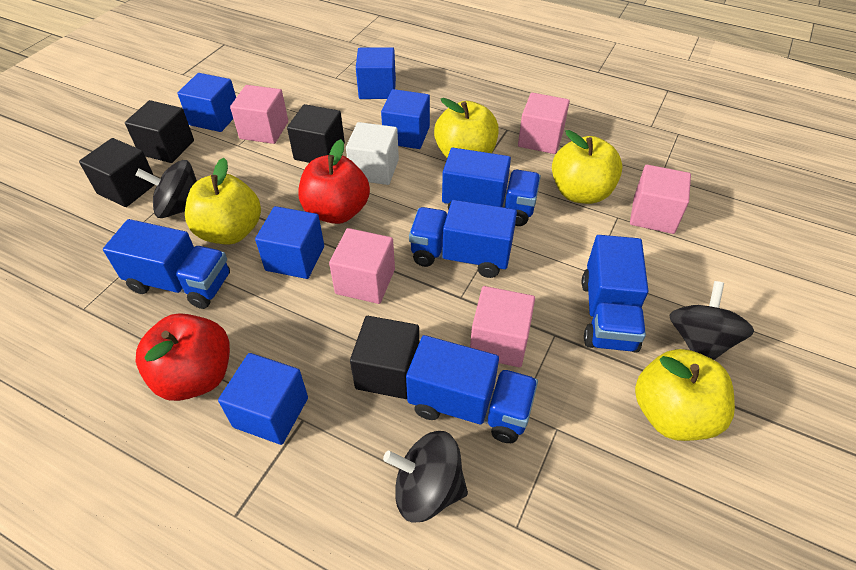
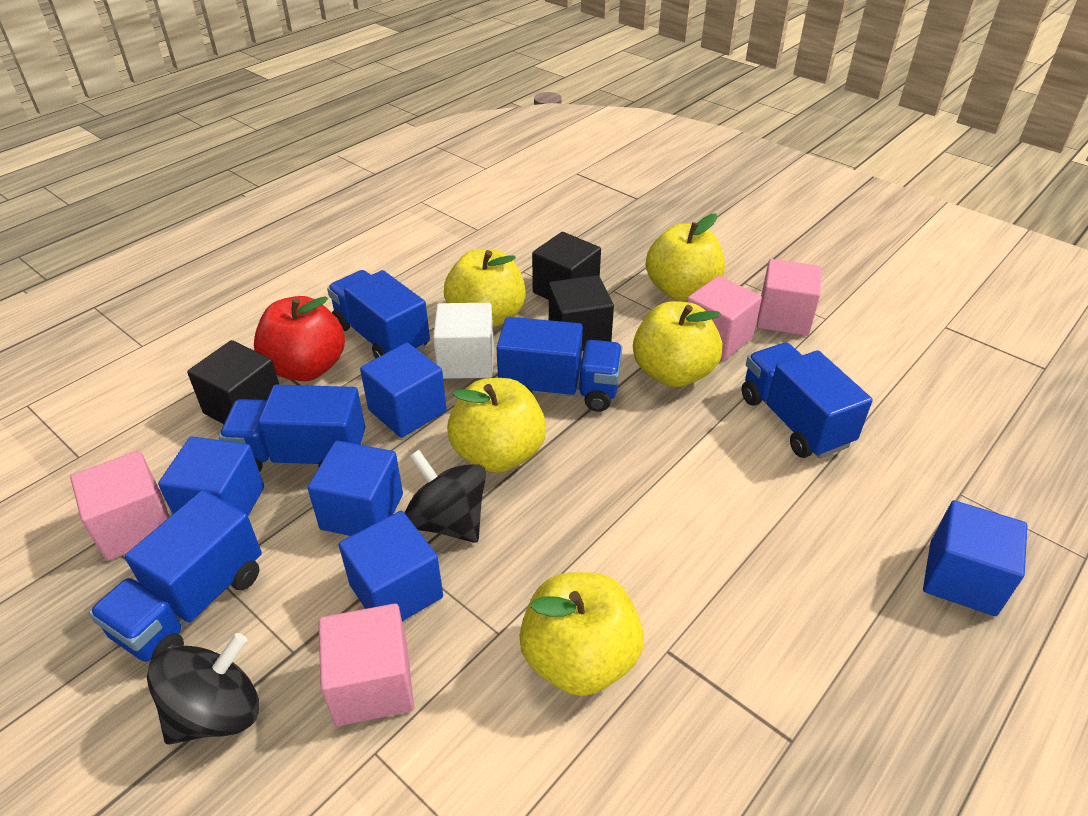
black cube: 4 -> 3
black spinning top: 3 -> 2
pink cube: 5 -> 4
red apple: 2 -> 1
yellow apple: 4 -> 5

